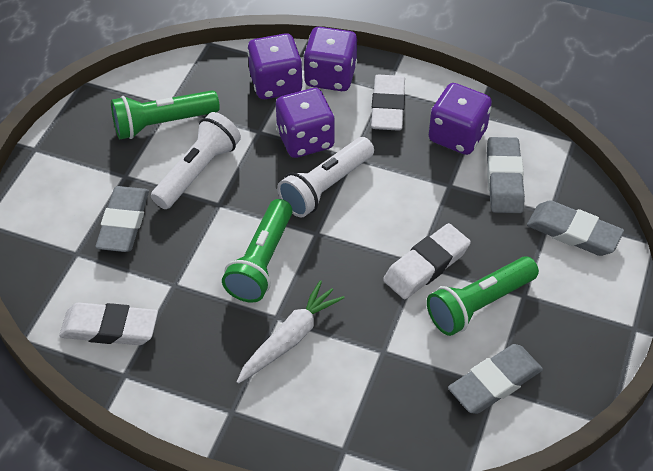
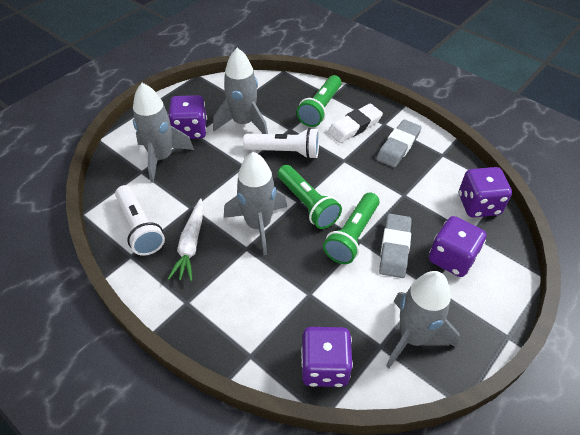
grey eraser: 4 -> 2
grey rocket: 0 -> 4
white eraser: 3 -> 1

